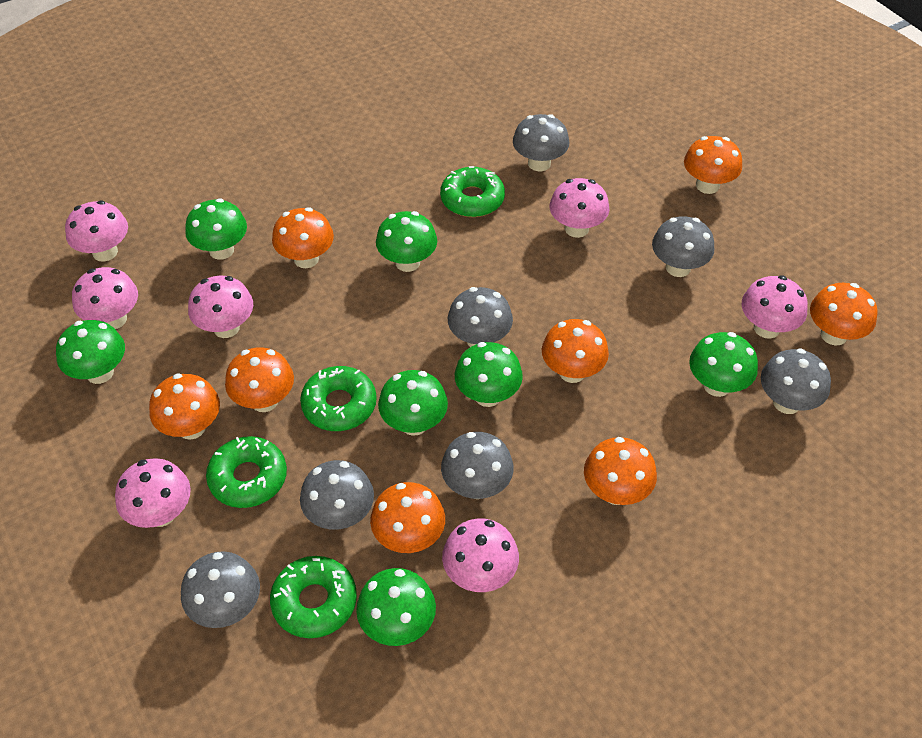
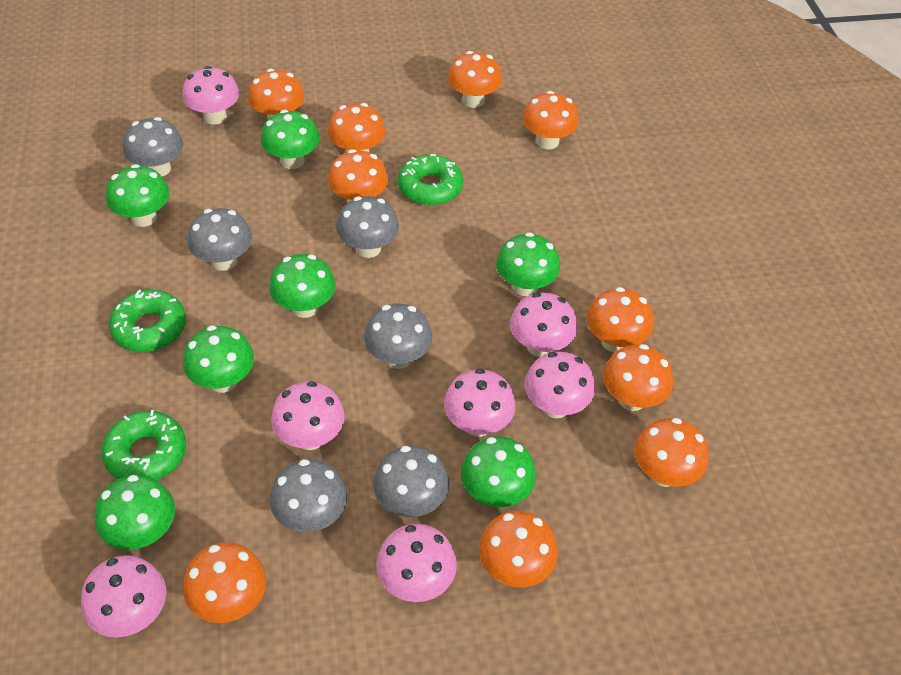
green donut: 4 -> 3
grey mushroom: 7 -> 6
orange mushroom: 8 -> 10

